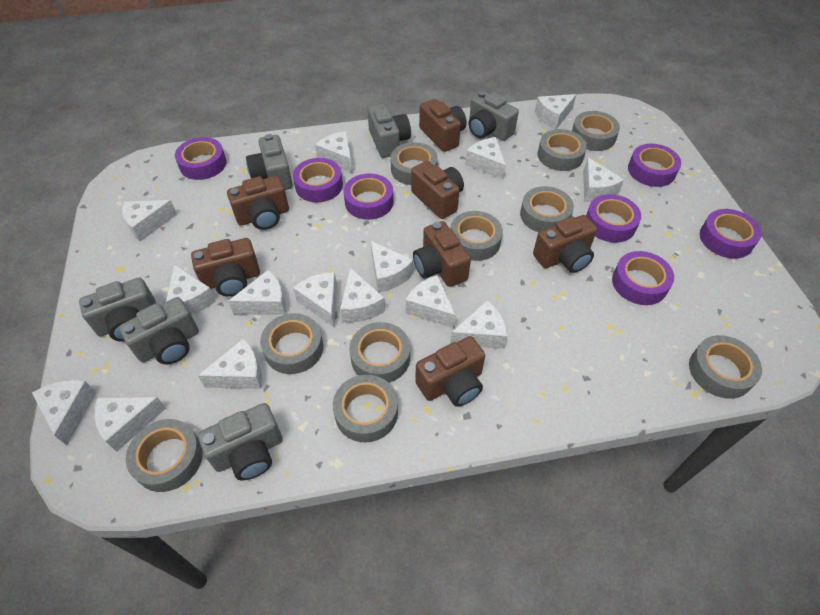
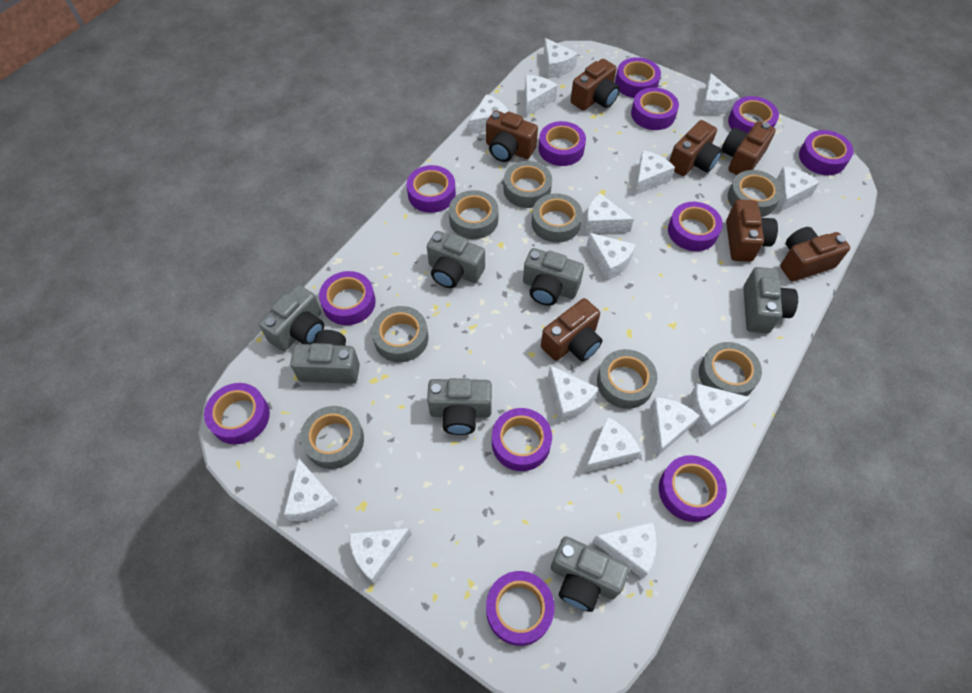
grey camera: 6 -> 7
grey tape: 10 -> 8
purple tape: 7 -> 12

